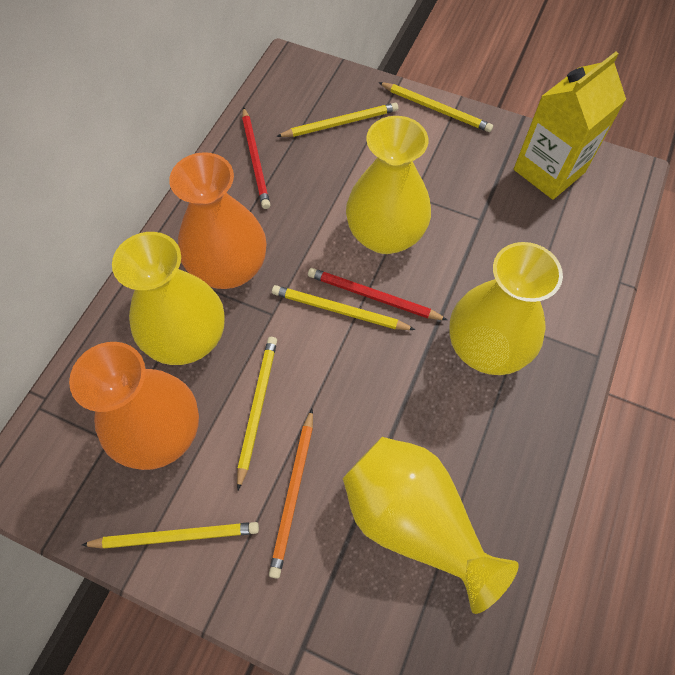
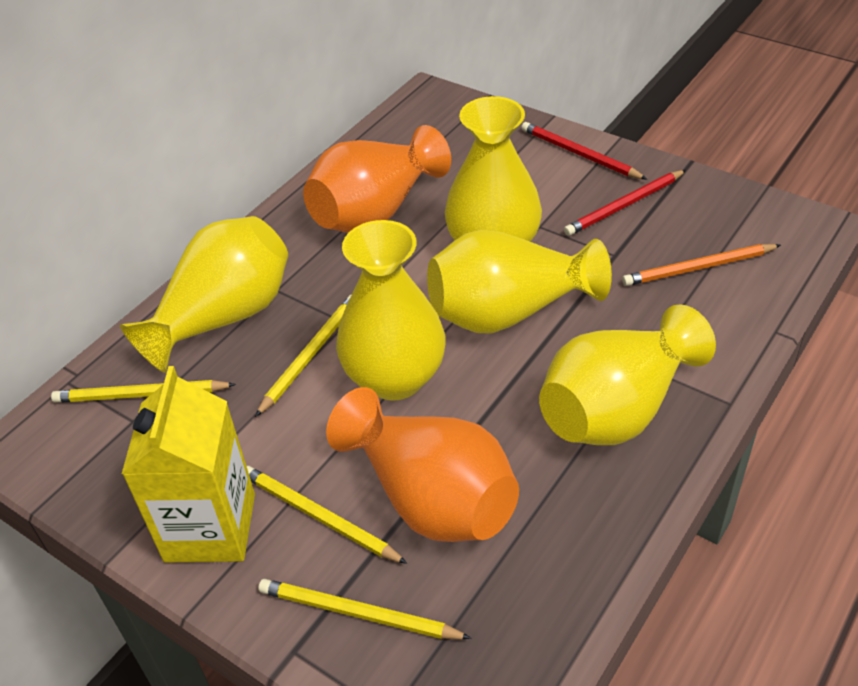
yellow pencil: 5 -> 4
yellow vase: 4 -> 5

